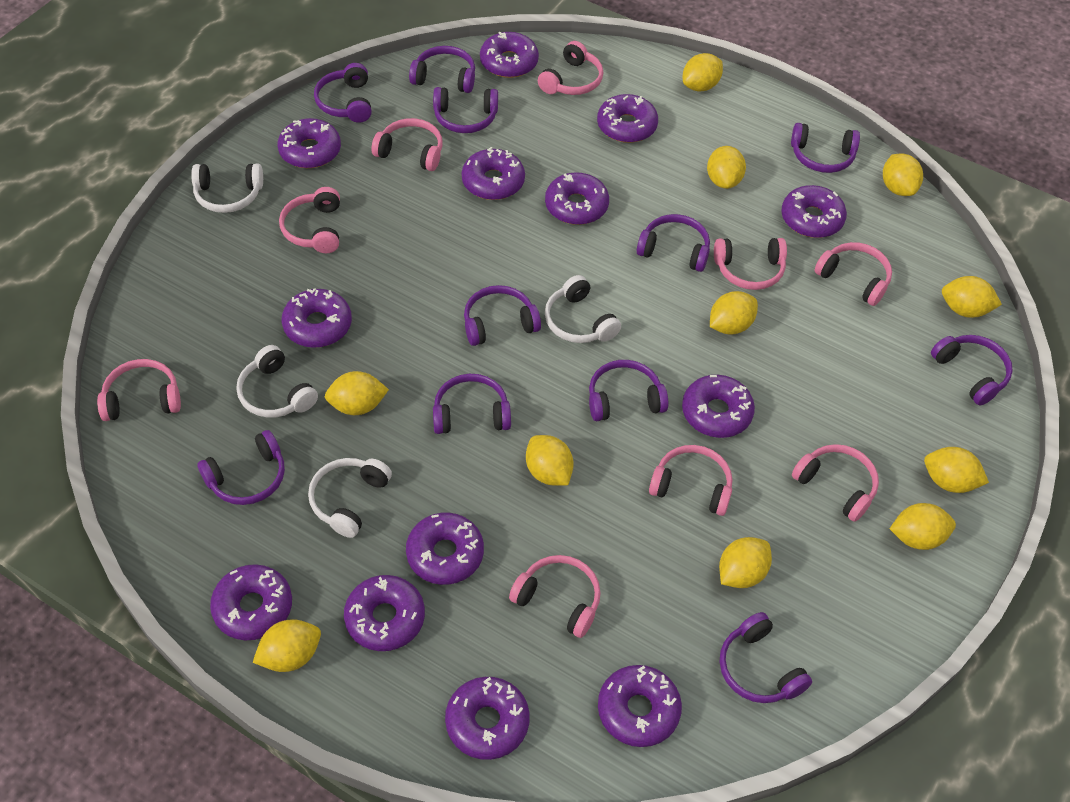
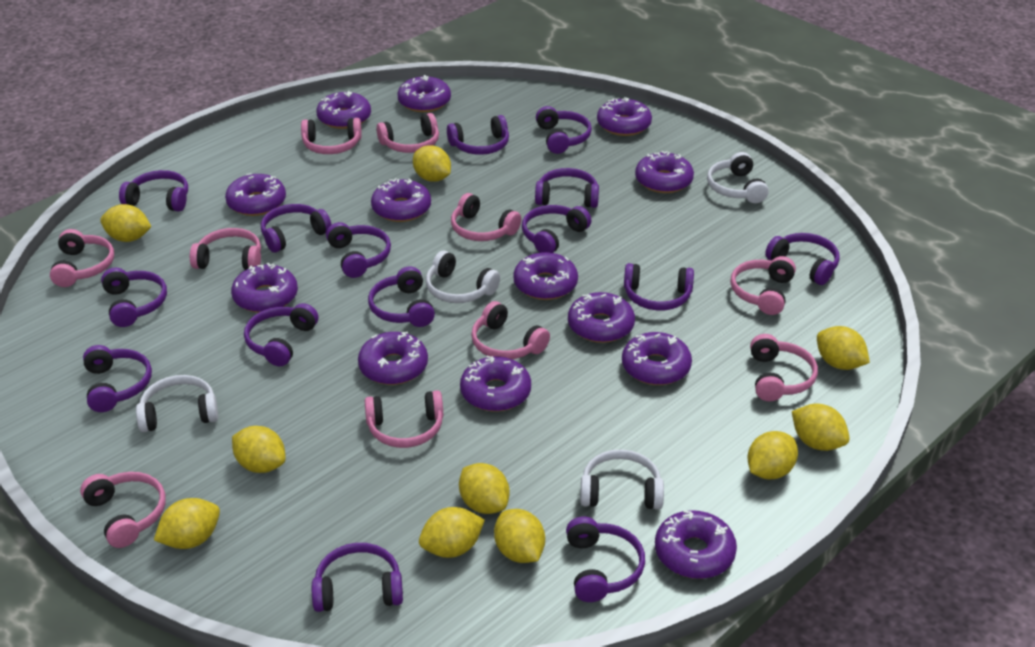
pink headphones: 9 -> 10
purple headphones: 11 -> 15
yellow lemon: 11 -> 10

